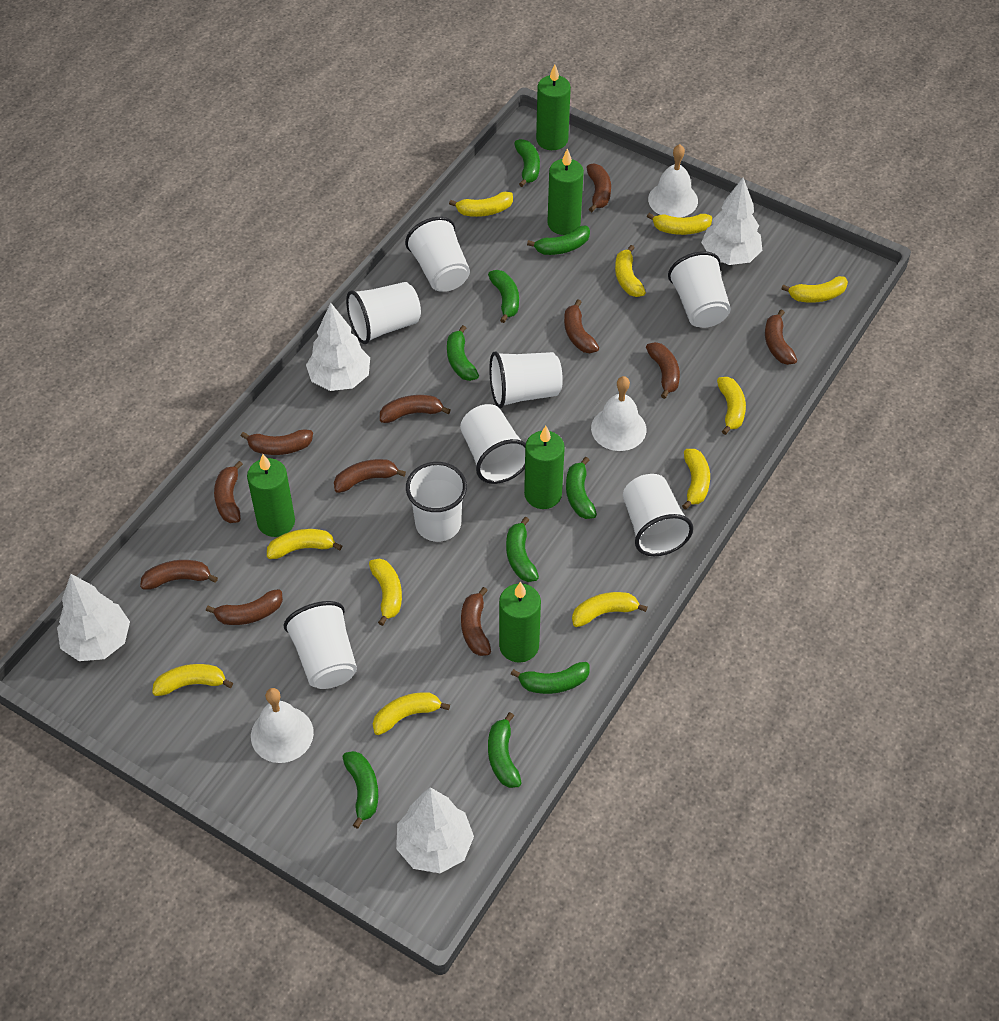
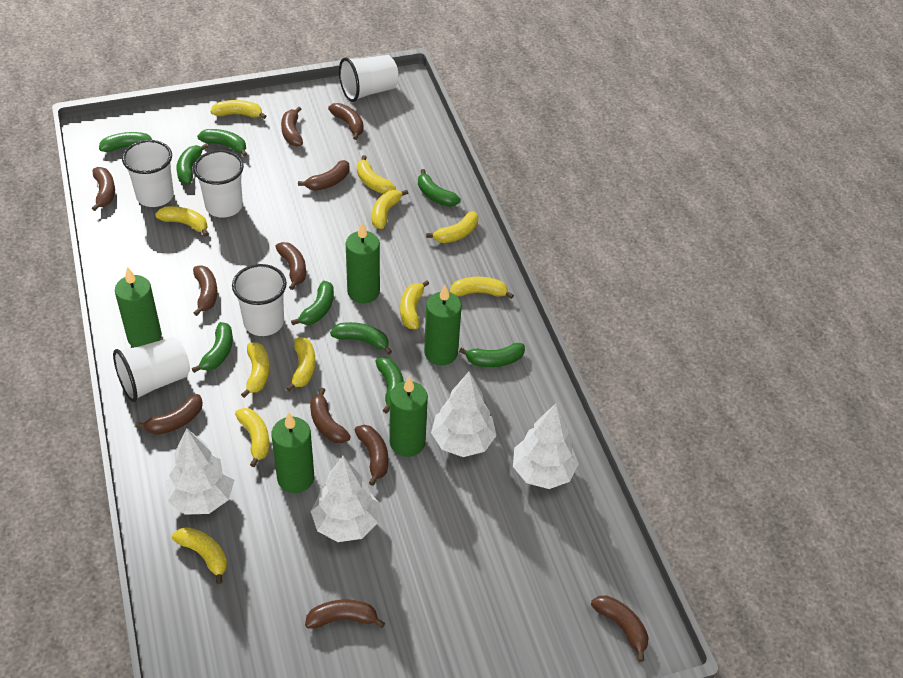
white bell: 3 -> 0
white cup: 8 -> 5

